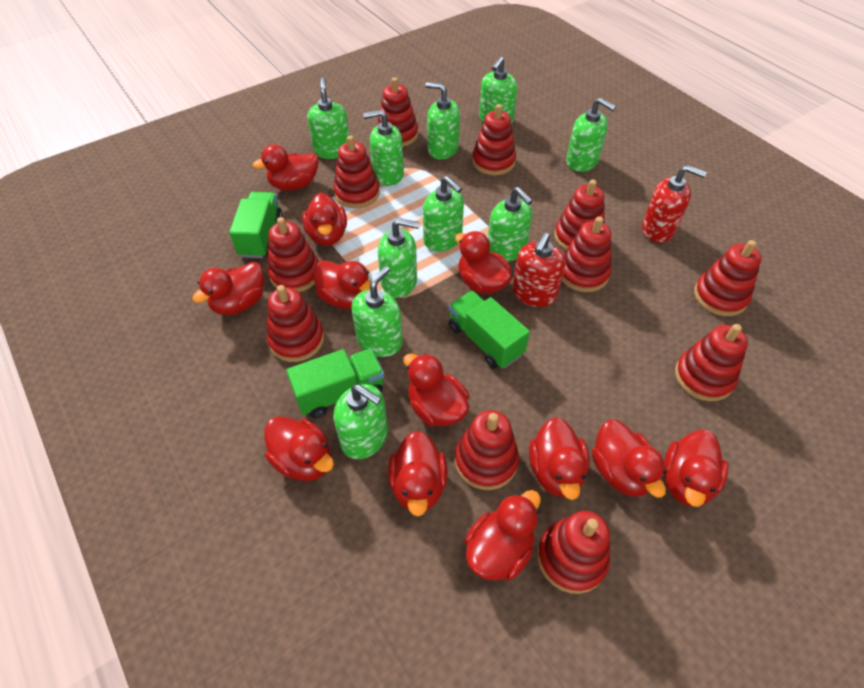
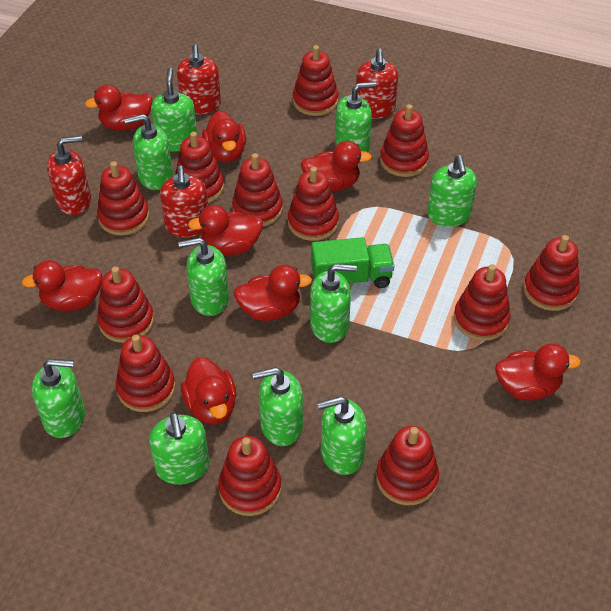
green truck: 3 -> 1
red duck: 12 -> 8
red soap dispenser: 2 -> 4
red stacking toy: 11 -> 12

